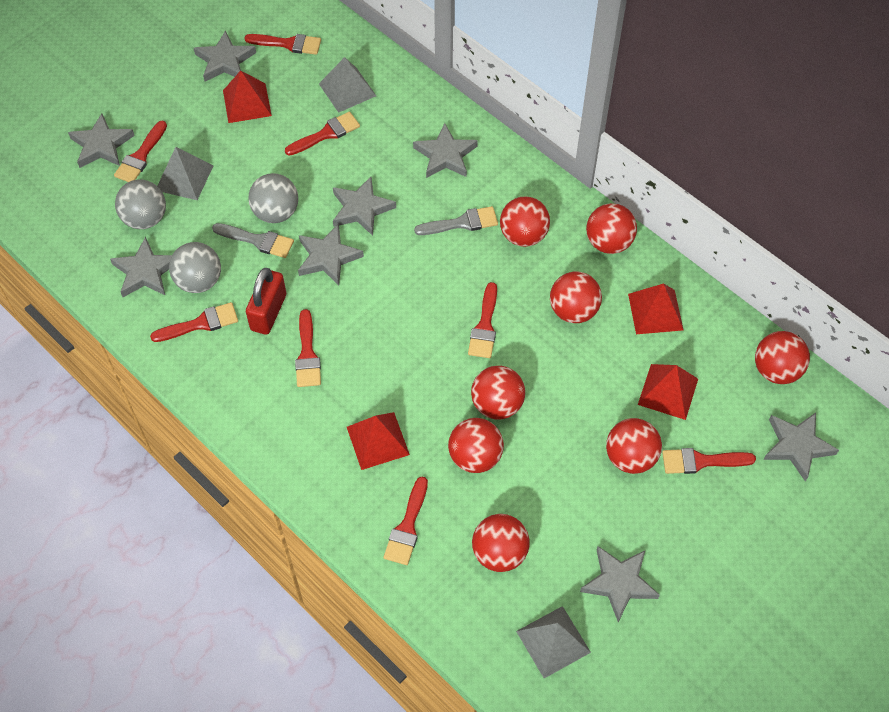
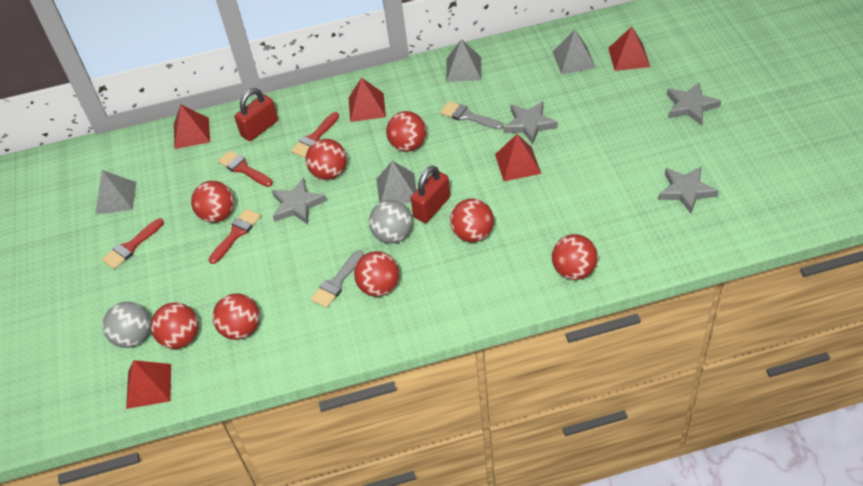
grey ball: 3 -> 2
grey pyramid: 3 -> 4
grey star: 8 -> 4
red brush: 8 -> 4
red padlock: 1 -> 2
red pyramid: 4 -> 5

